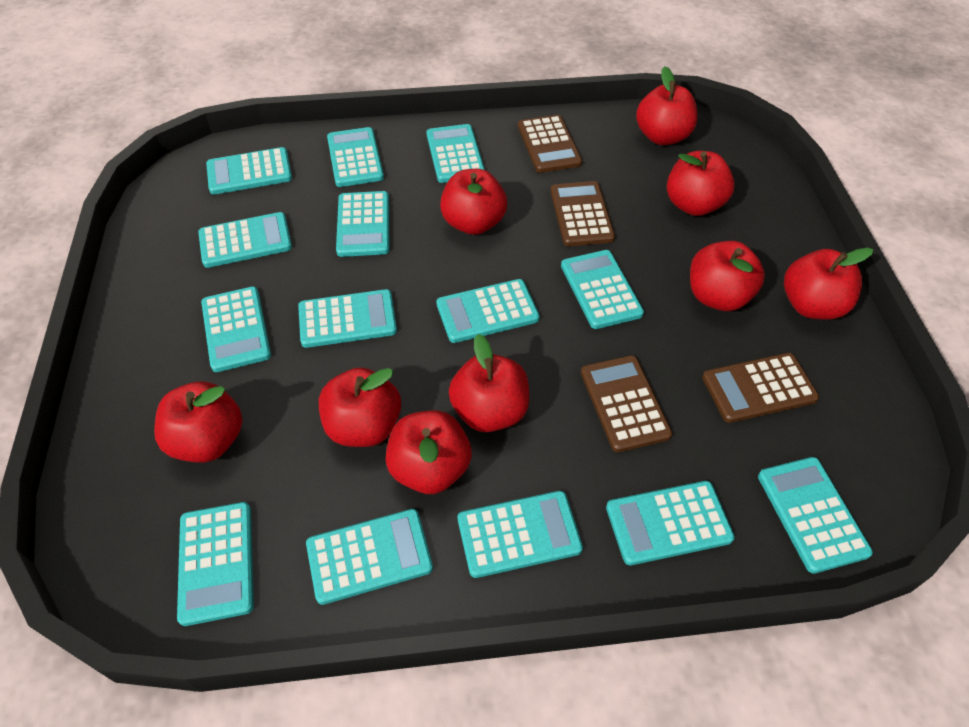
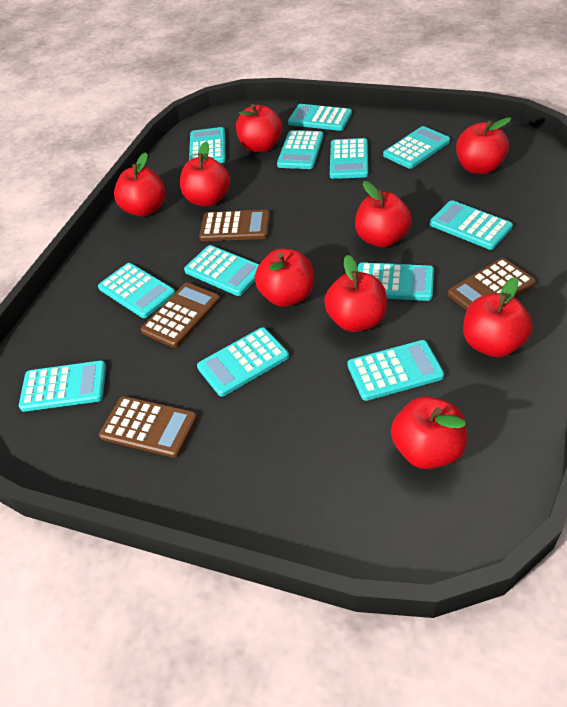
turquoise calculator: 14 -> 12

